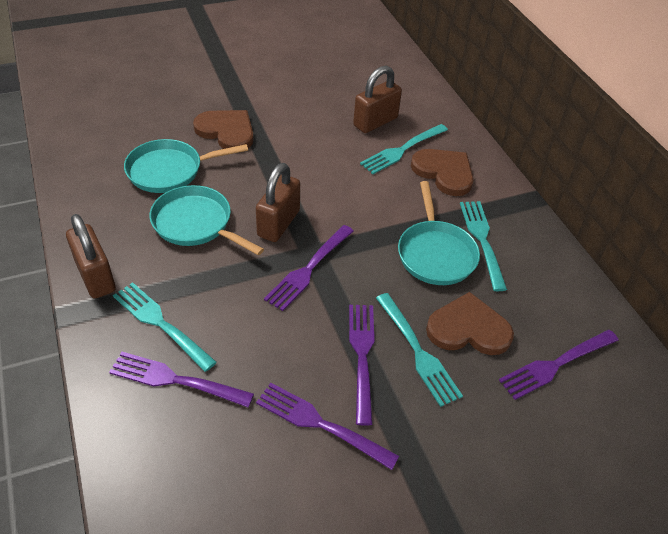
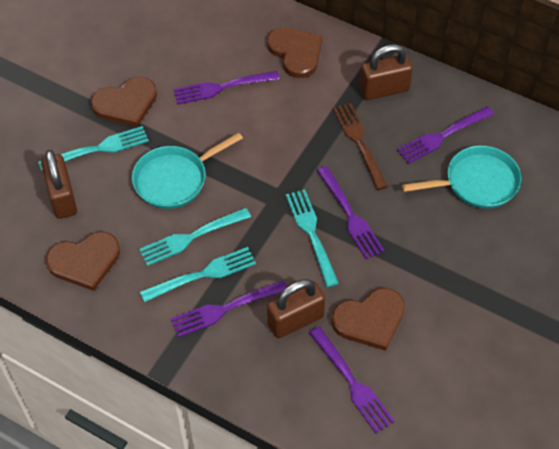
brown fork: 0 -> 1
brown heart: 3 -> 4
turquoise pan: 3 -> 2

